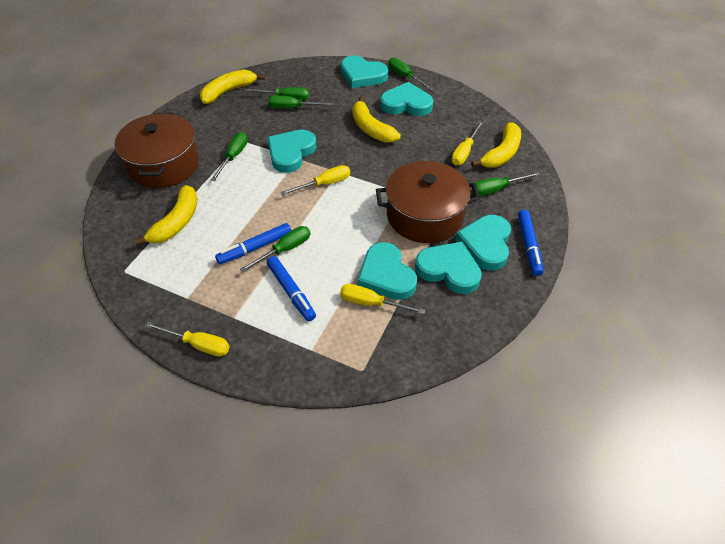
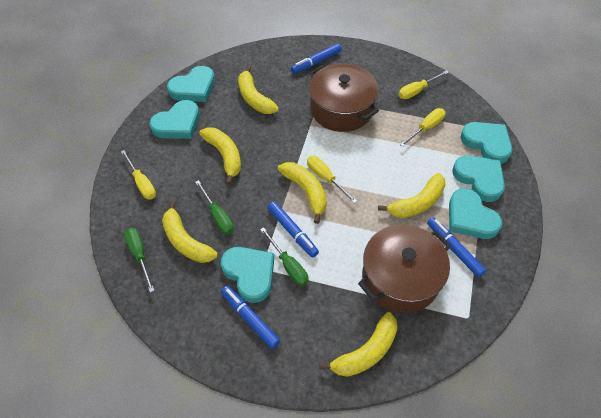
blue marker: 3 -> 4
green screwdriver: 6 -> 3
yellow banana: 4 -> 6

